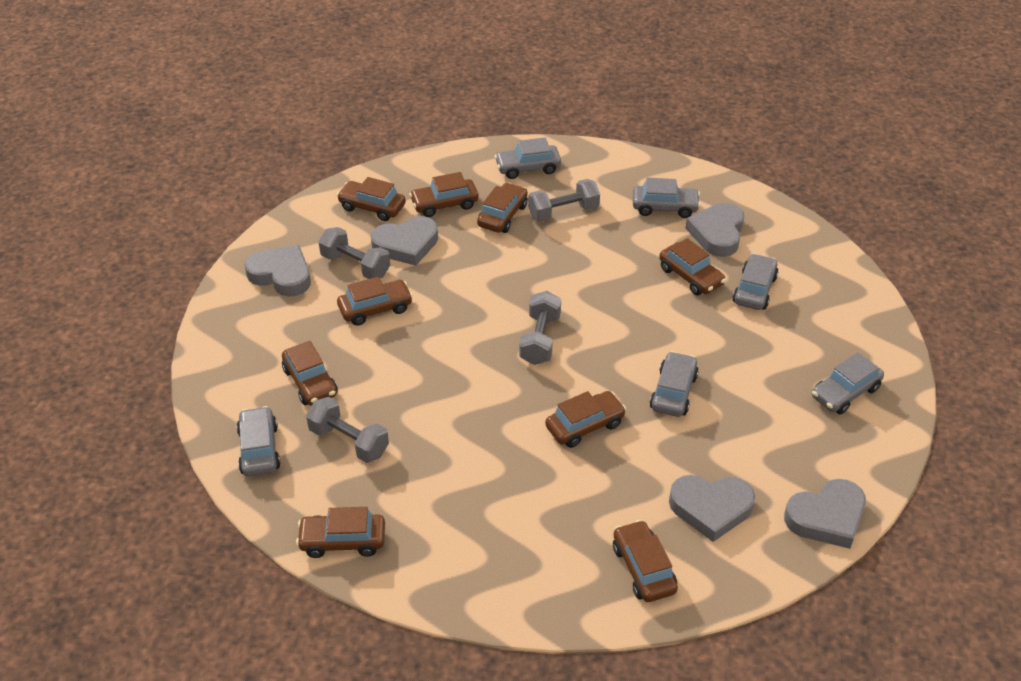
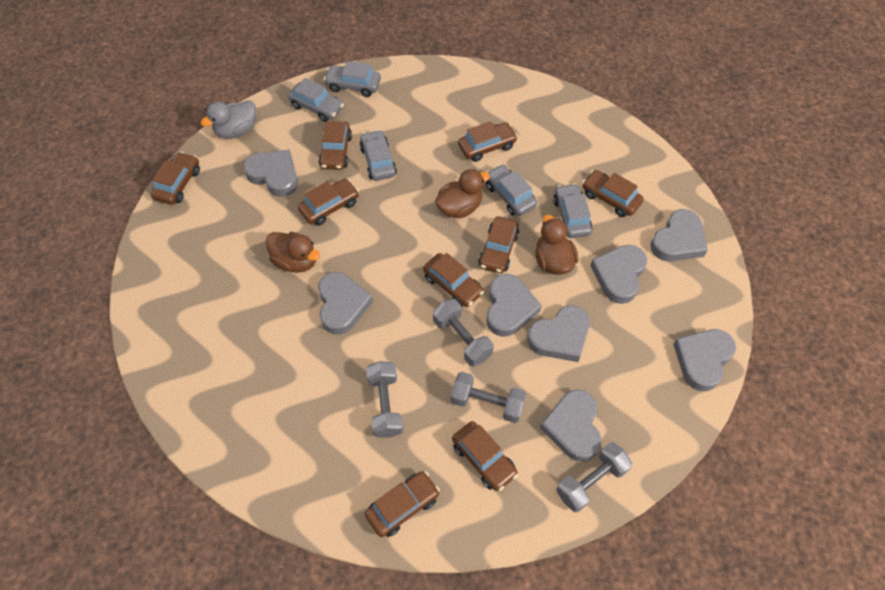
brown duck: 0 -> 3
grey car: 6 -> 5
grey duck: 0 -> 1
grey heart: 5 -> 8

